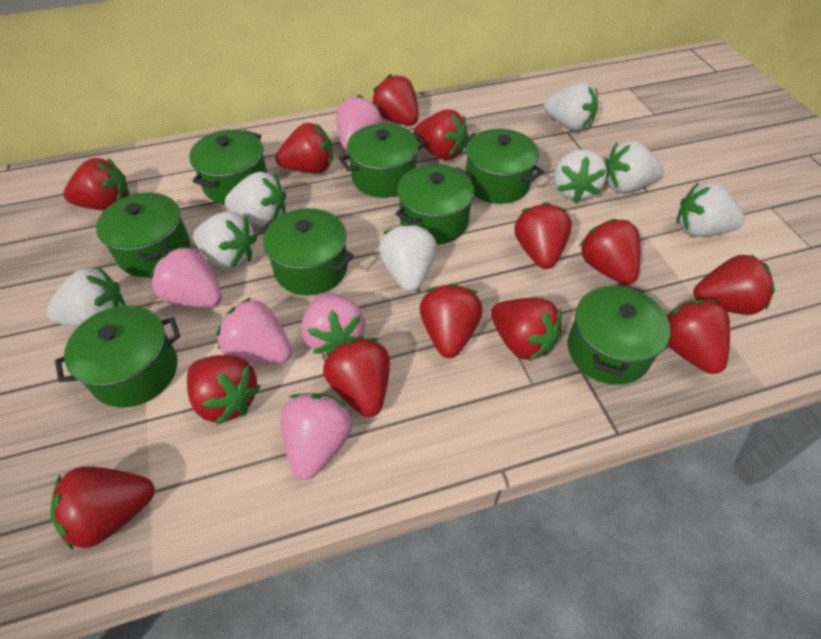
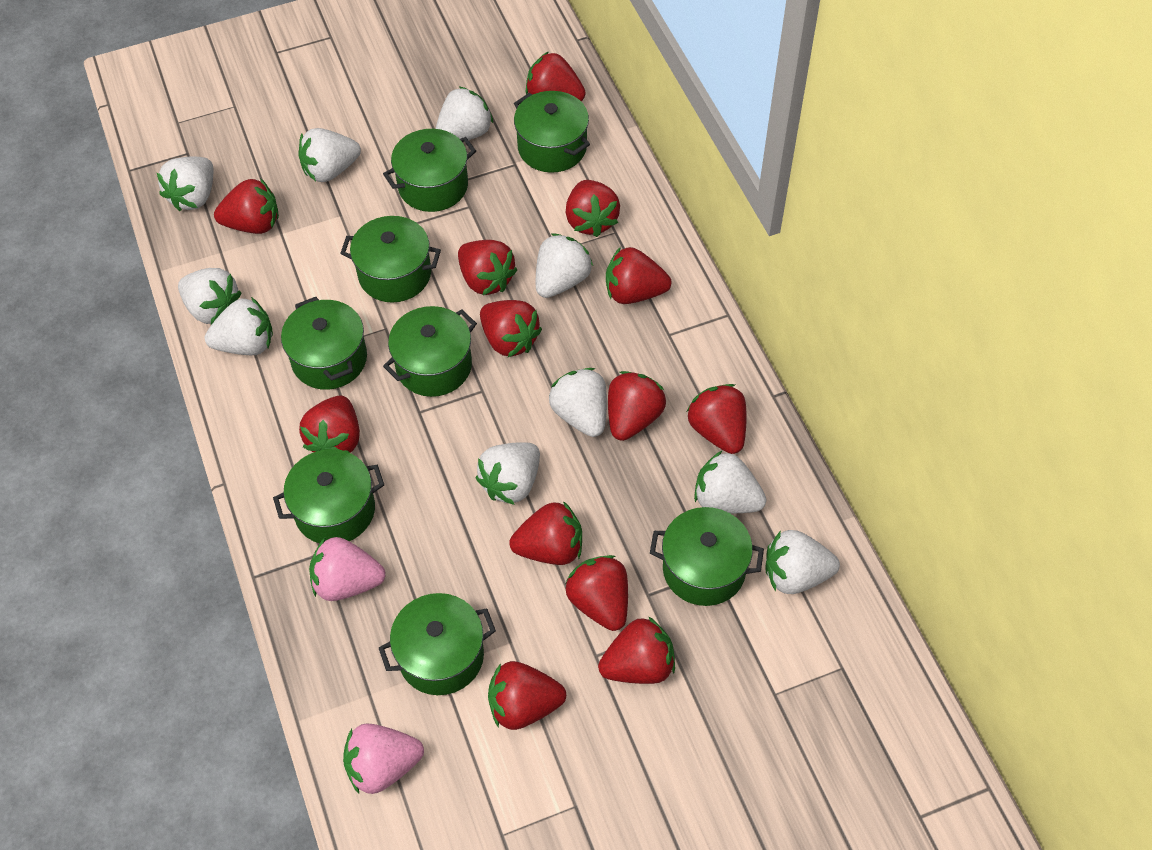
pink strawberry: 5 -> 2
white strawberry: 8 -> 10

